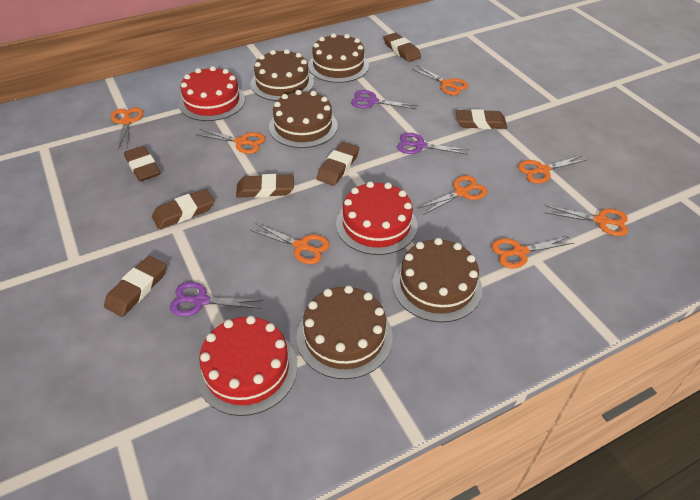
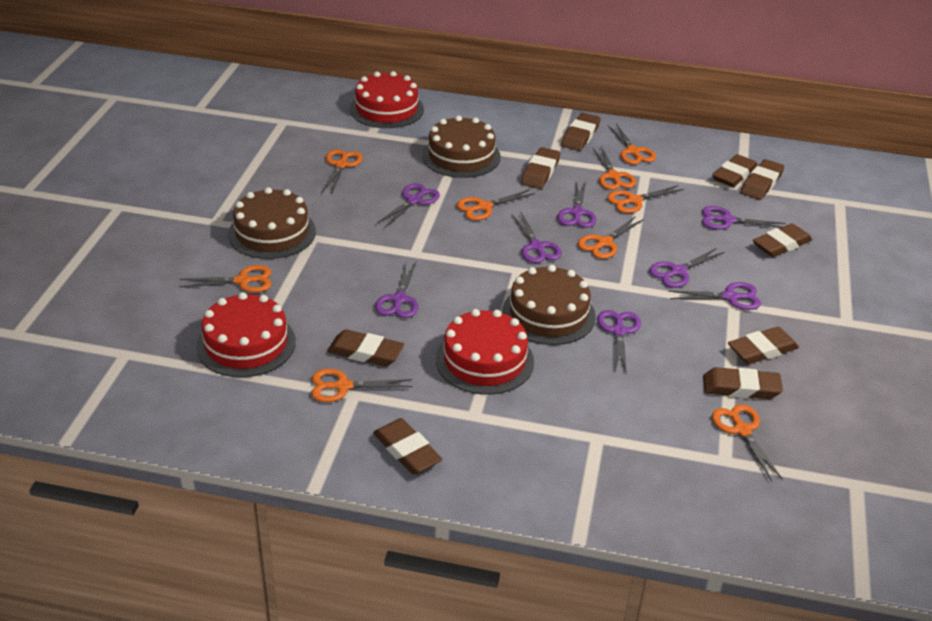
brown cake: 5 -> 3
brown eraser: 7 -> 9
orange scissors: 8 -> 9
purple scissors: 3 -> 8

